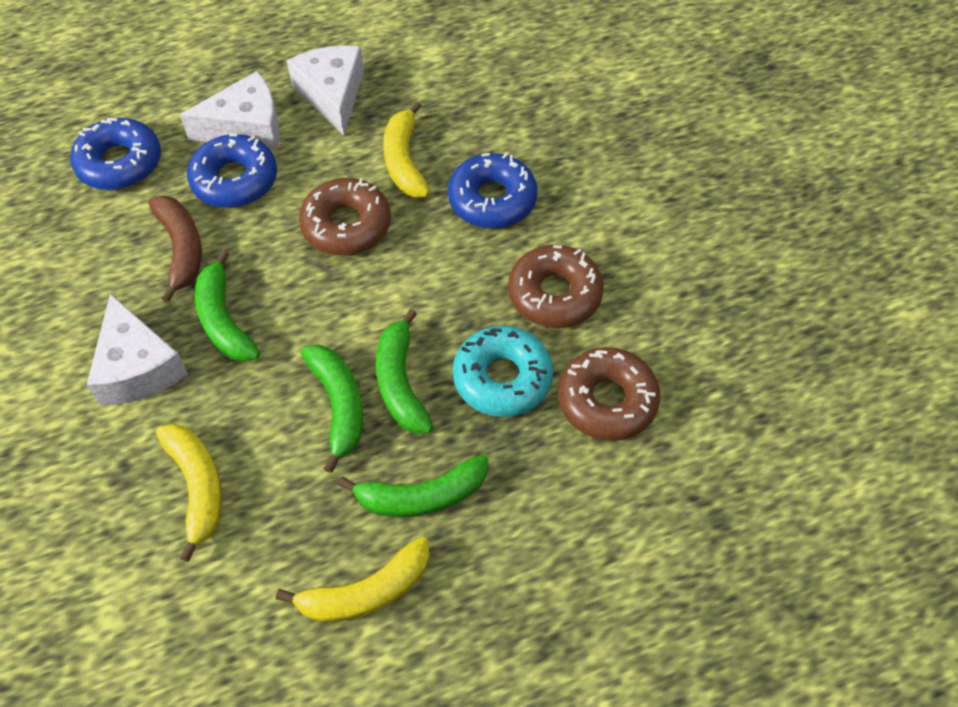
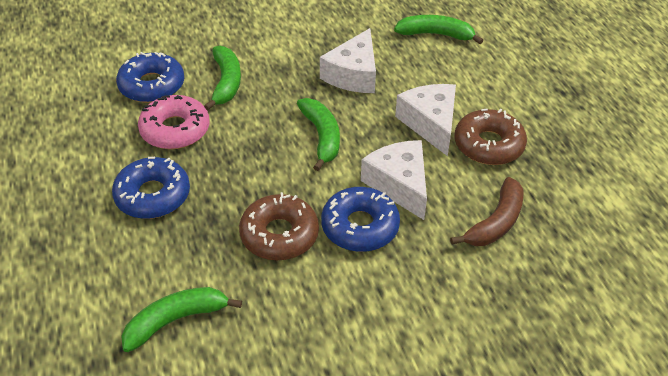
brown donut: 3 -> 2
pink donut: 0 -> 1
turquoise donut: 1 -> 0
yellow banana: 3 -> 0

